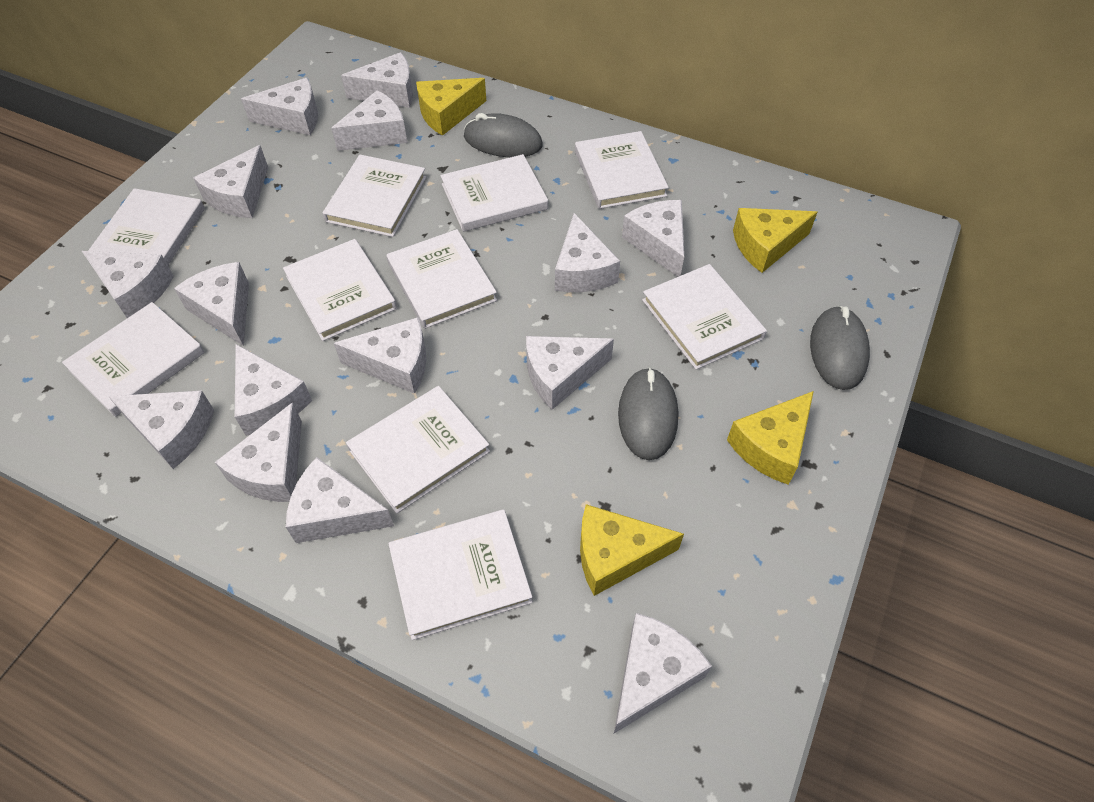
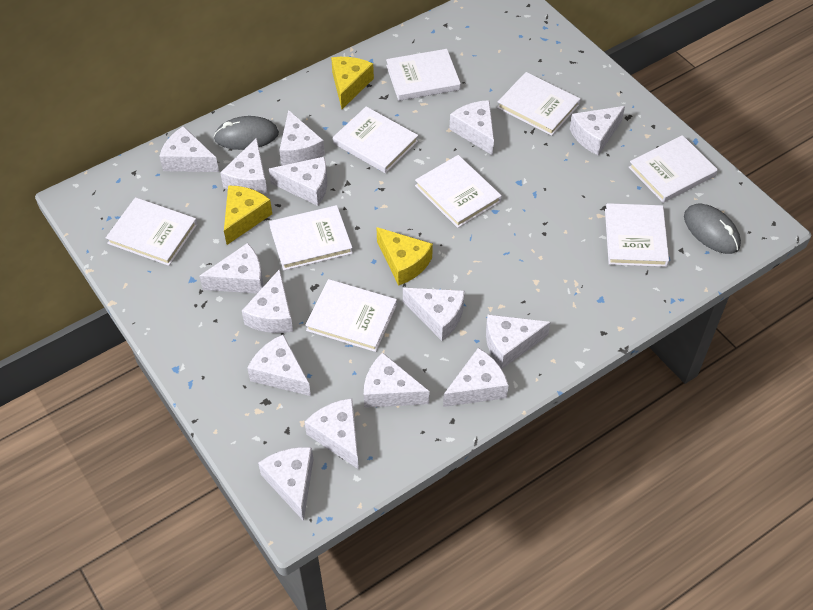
grey mouse: 3 -> 2
white book: 10 -> 9
yellow cheese: 4 -> 3

